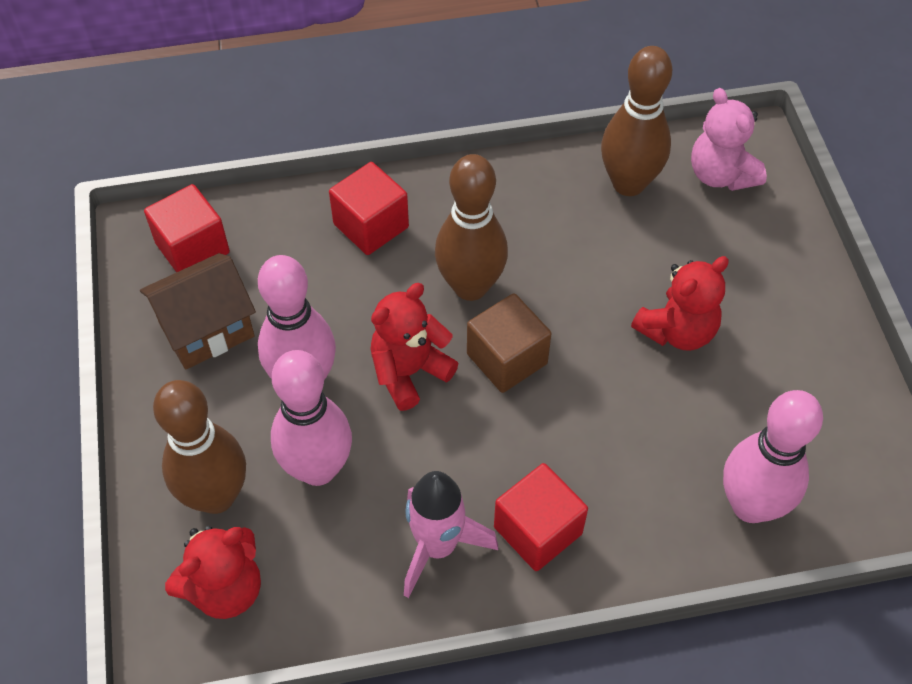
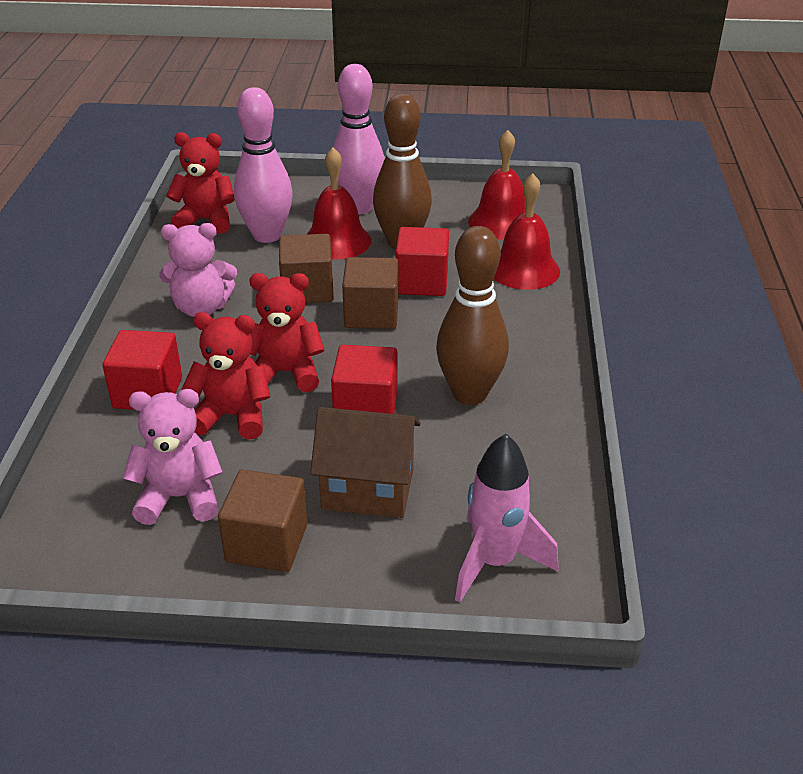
brown bowling pin: 3 -> 2
brown cube: 1 -> 3
pink bowling pin: 3 -> 2
pink teddy bear: 1 -> 2
red bell: 0 -> 3

